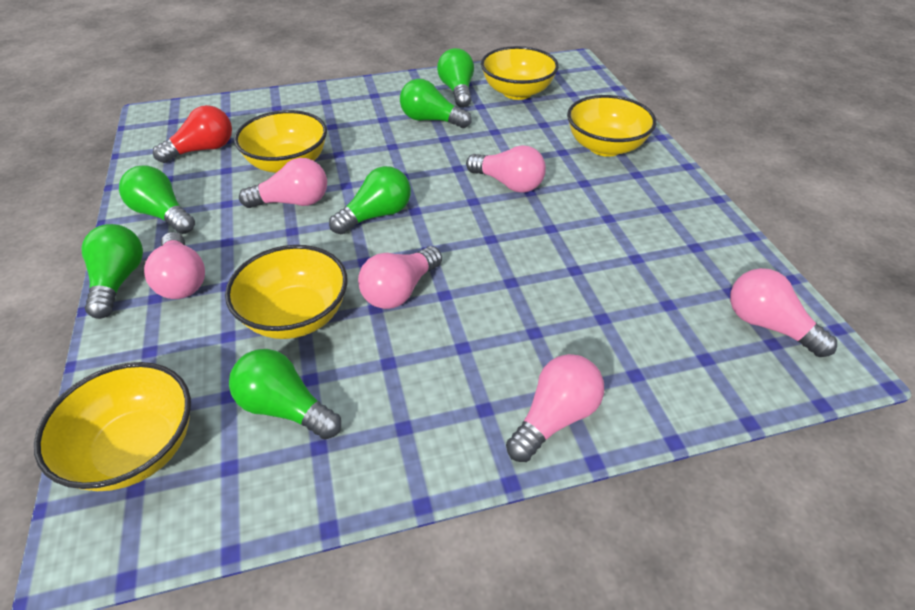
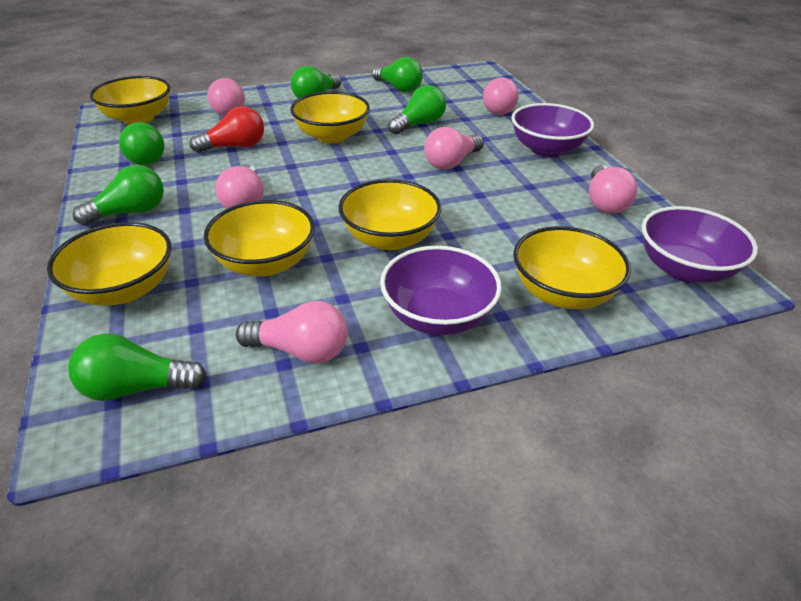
purple bowl: 0 -> 3
yellow bowl: 5 -> 6

